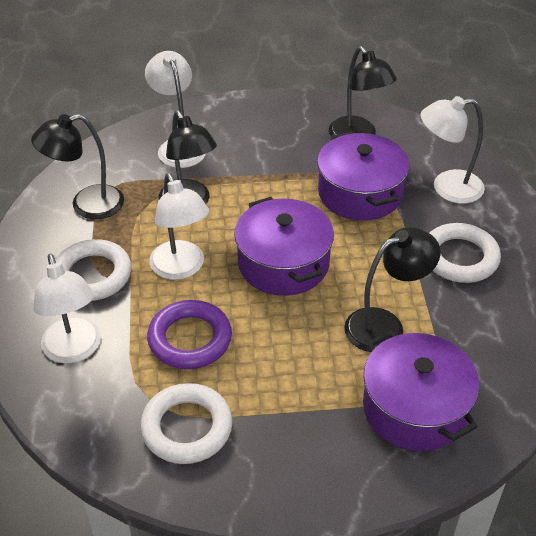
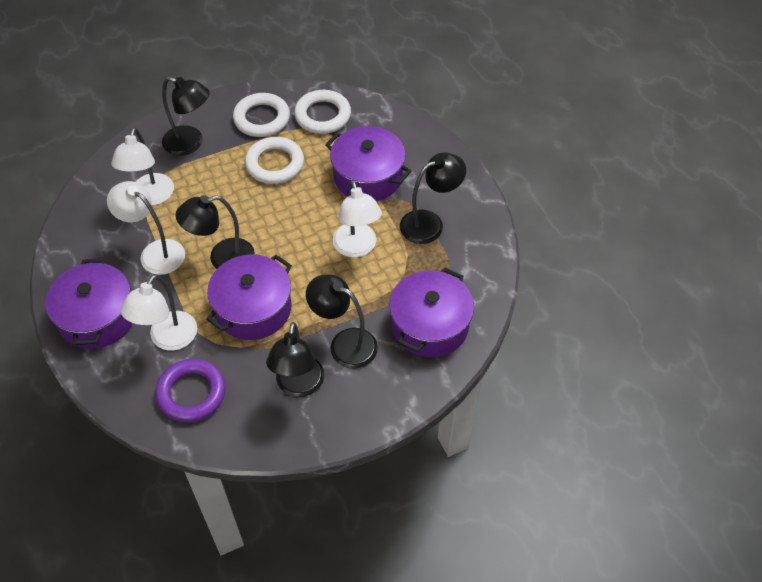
black lamp: 4 -> 5
purple pot: 3 -> 4

